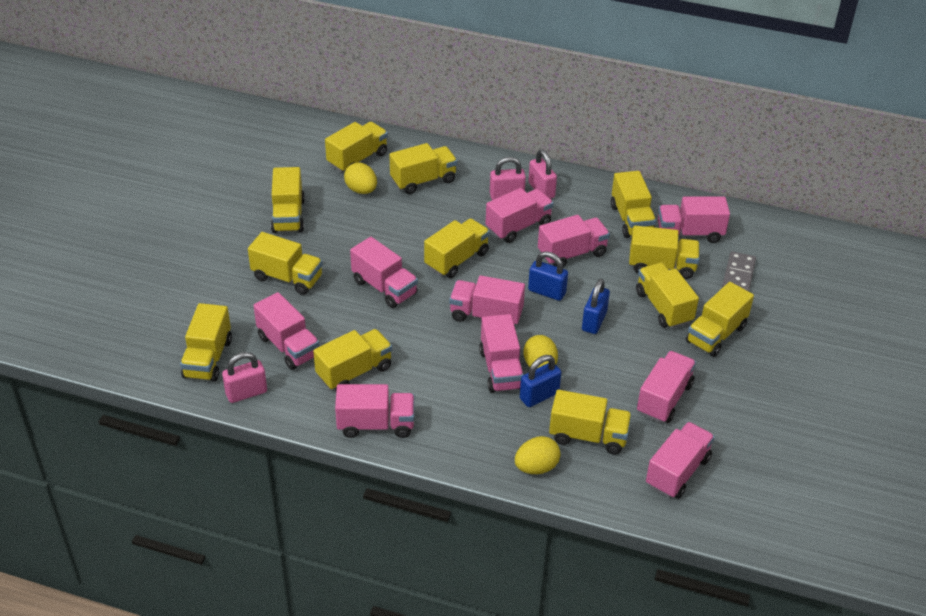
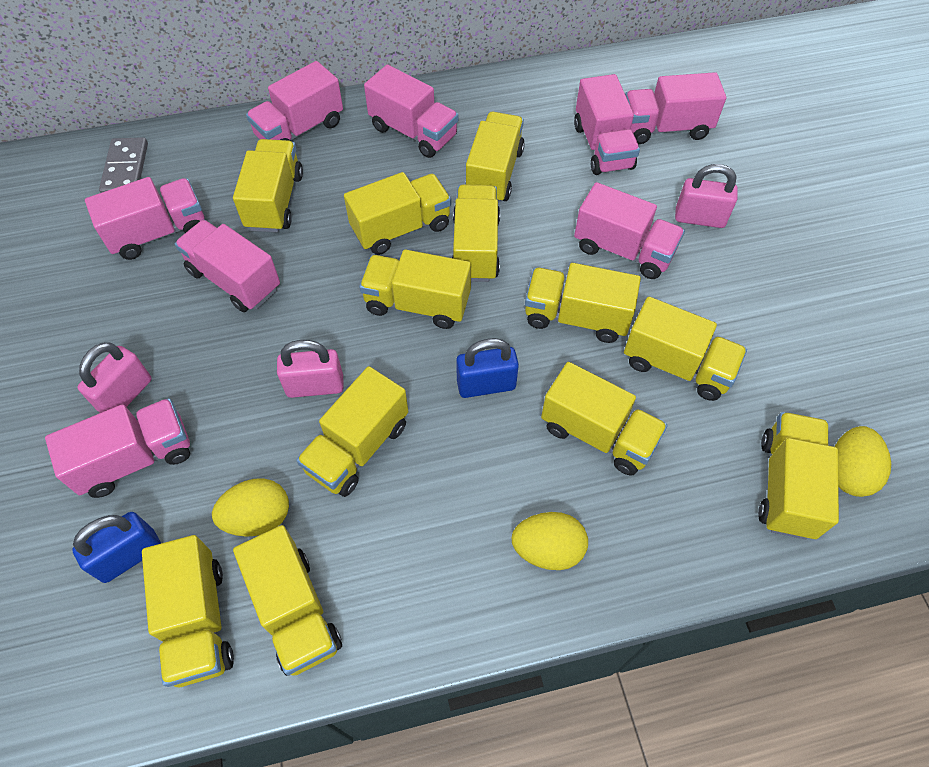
blue padlock: 3 -> 2
pink truck: 10 -> 8

